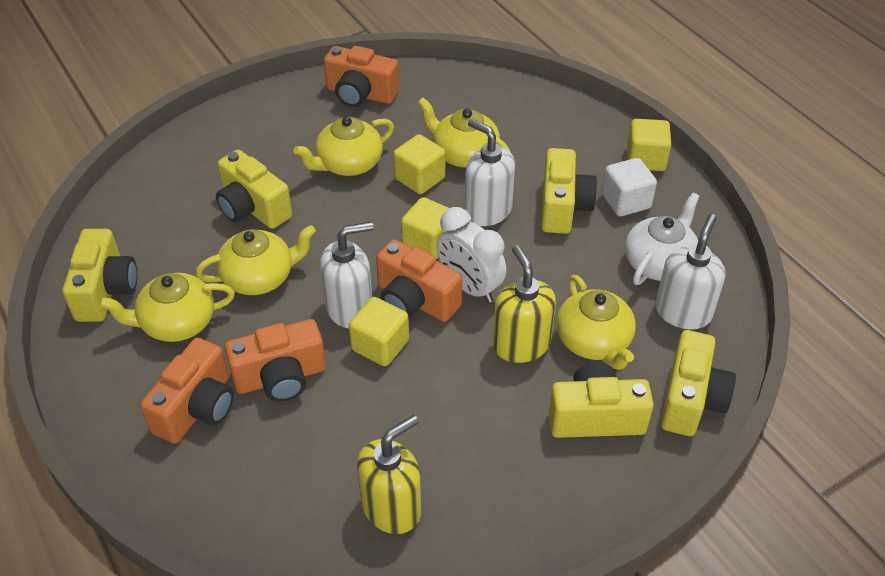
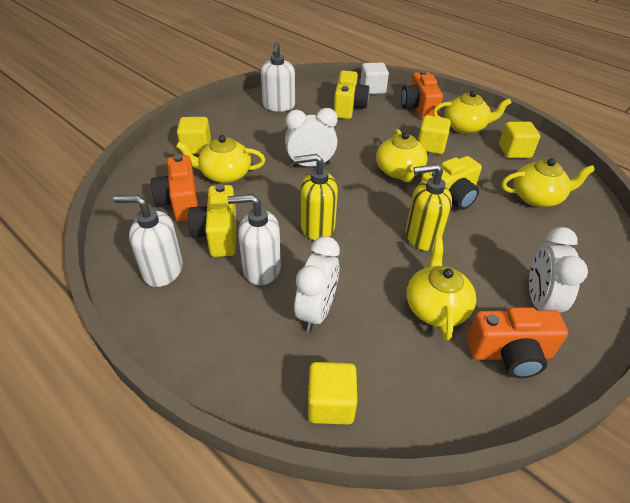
orange camera: 4 -> 3
white clock: 1 -> 3
white teapot: 1 -> 0
yellow camera: 5 -> 3

